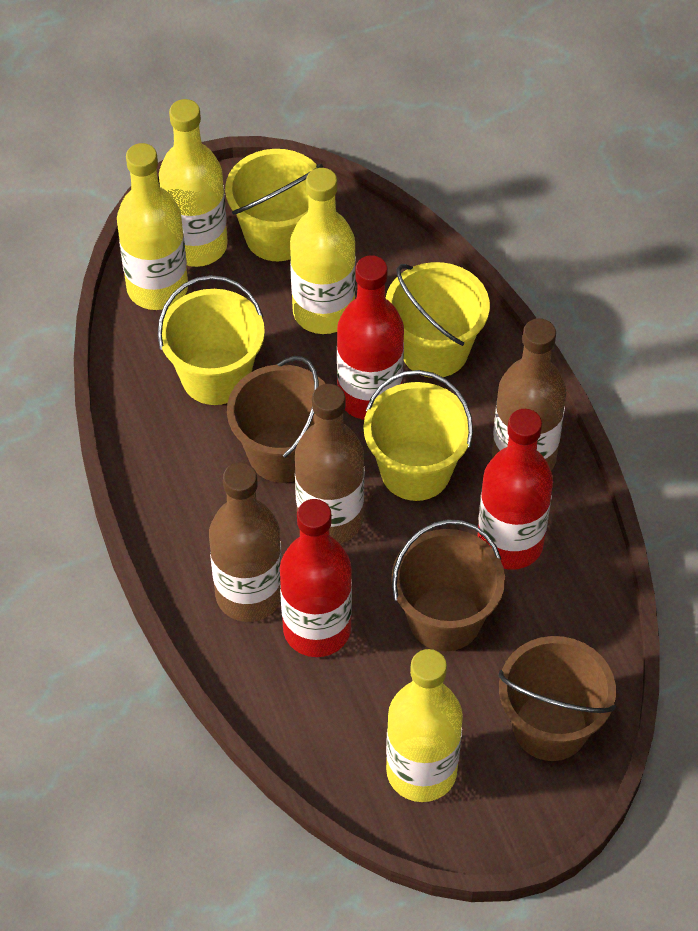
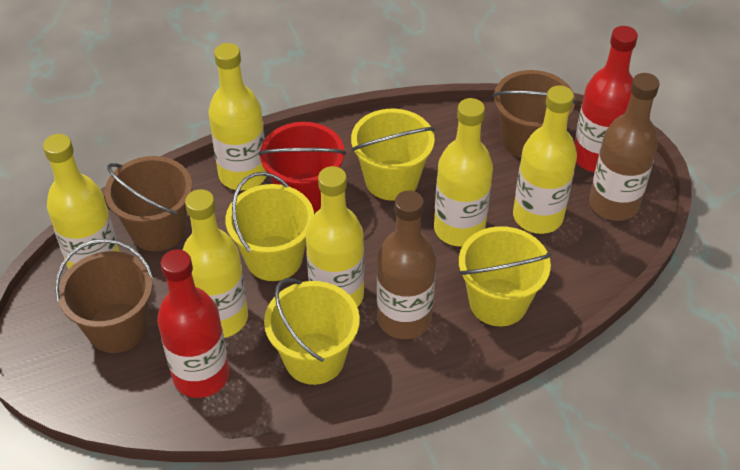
brown bottle: 3 -> 2
red bottle: 3 -> 2
red bucket: 0 -> 1
yellow bottle: 4 -> 6

